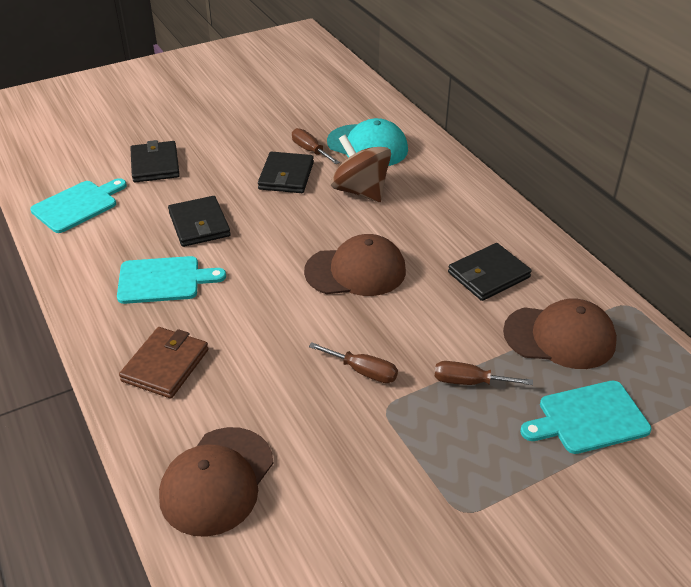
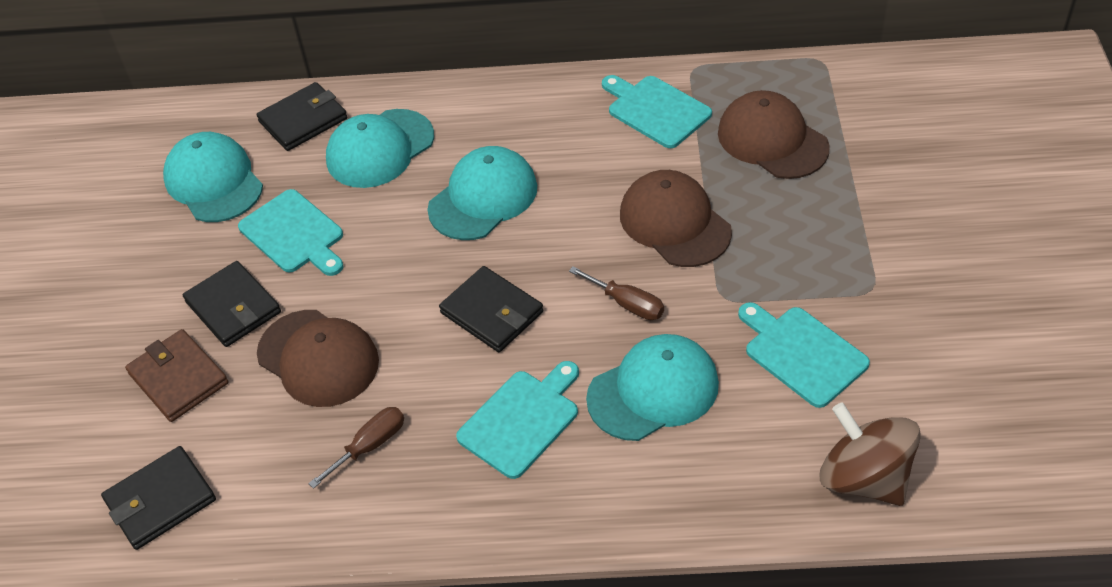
brown screwdriver: 3 -> 2
turquoise cap: 1 -> 4
turquoise cutting board: 3 -> 4

